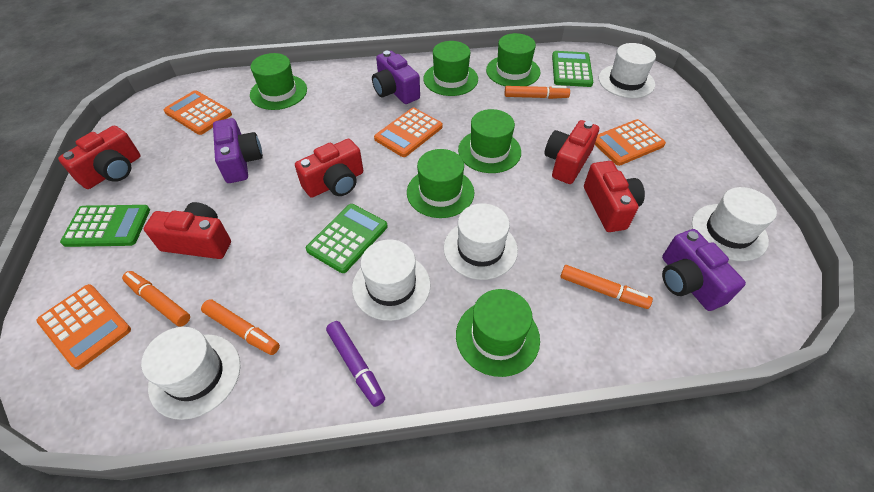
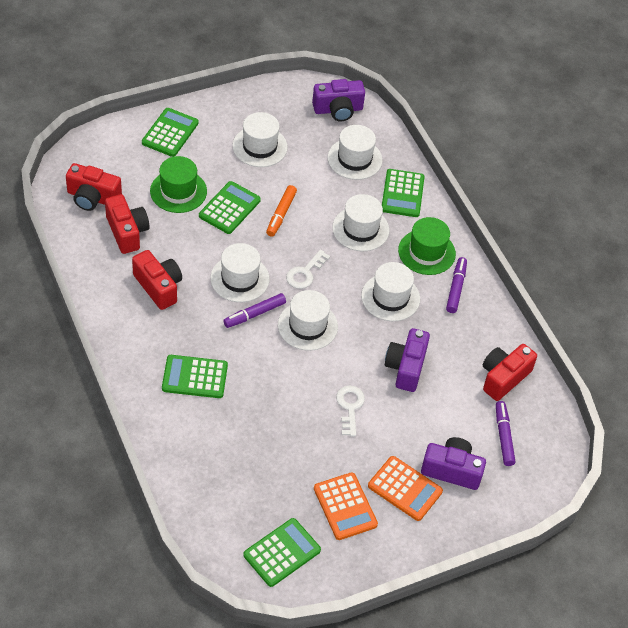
green calculator: 3 -> 5
green hat: 6 -> 2
orange calculator: 4 -> 2
orange marker: 4 -> 1
purple marker: 1 -> 3
red camera: 5 -> 4
white hat: 5 -> 6
white key: 0 -> 2

